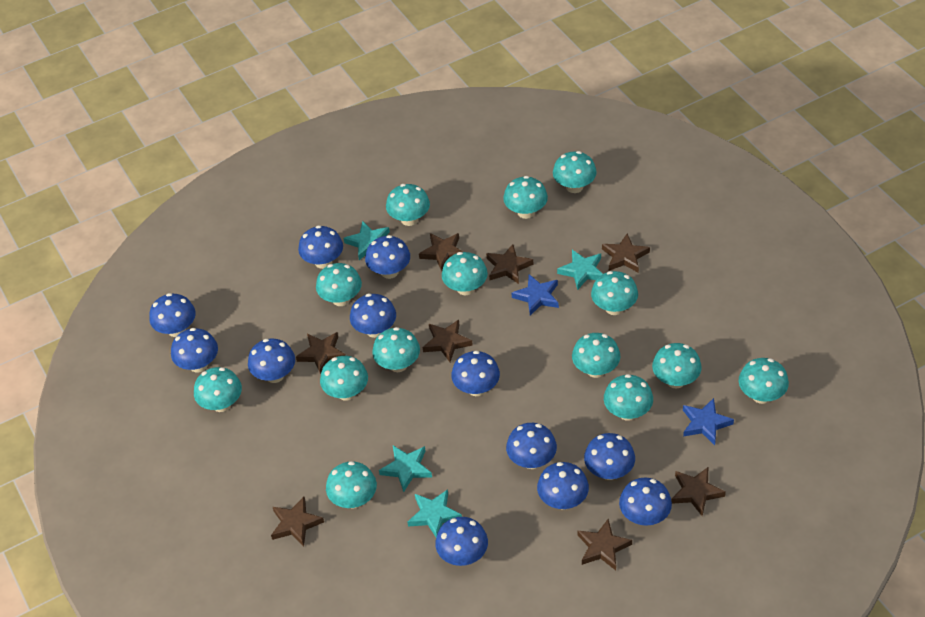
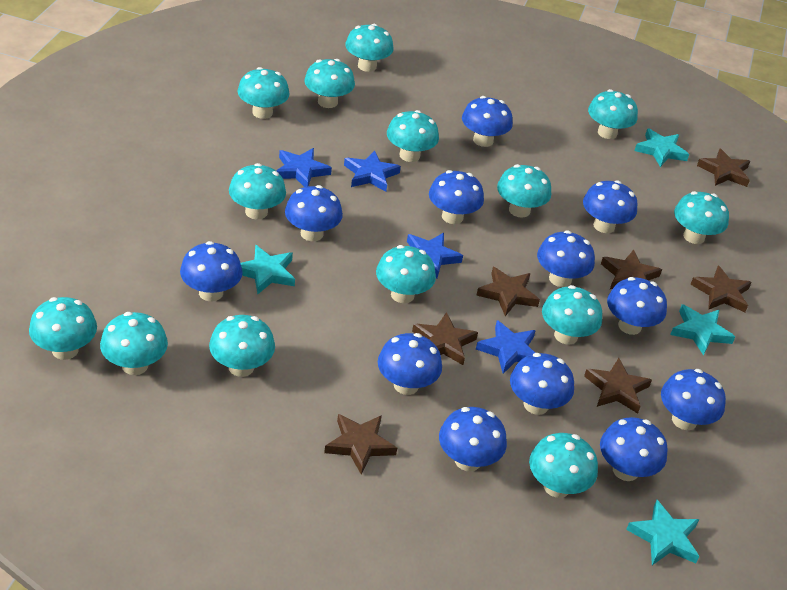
blue star: 2 -> 4
brown star: 8 -> 7

